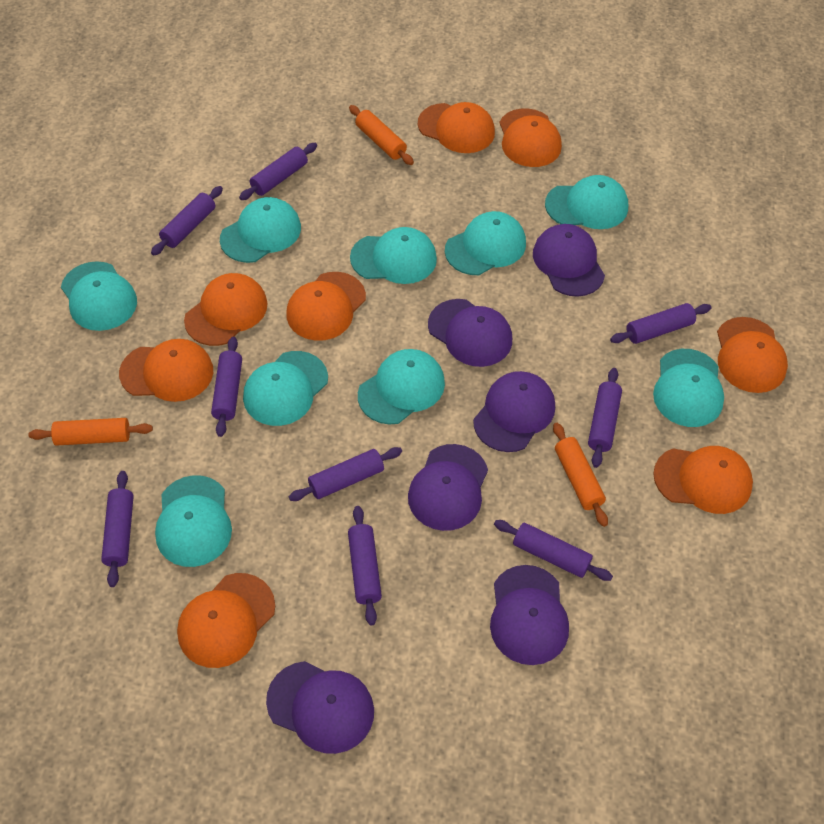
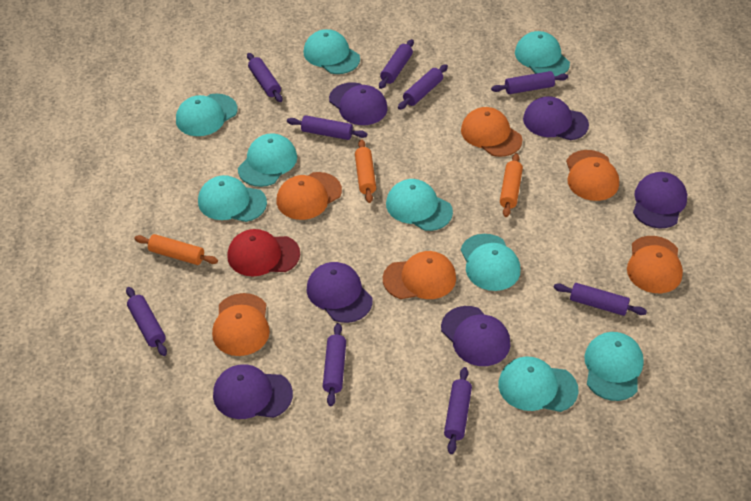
orange cap: 8 -> 6
red cap: 0 -> 1

